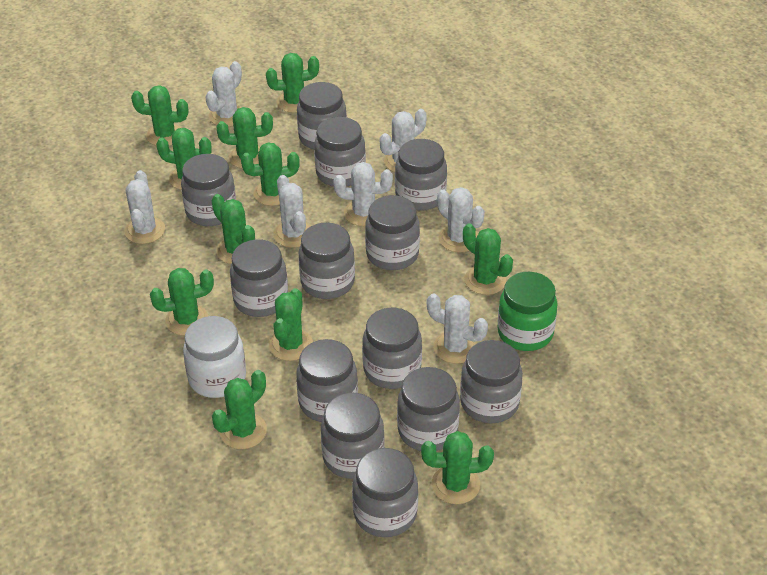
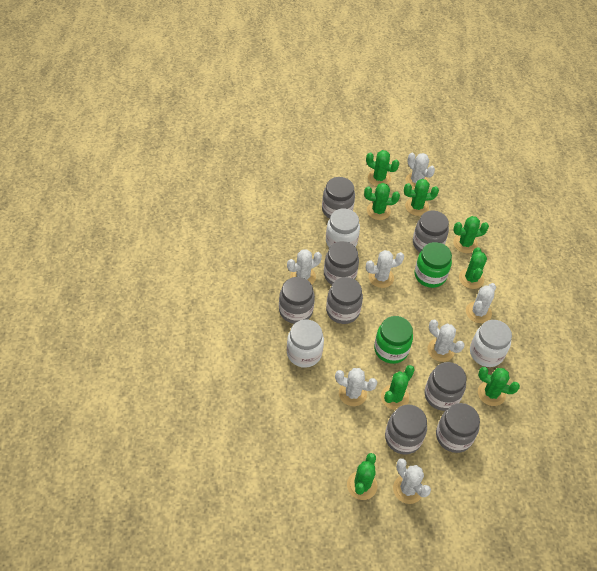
green cactus: 11 -> 8
green jar: 1 -> 2
grey jar: 13 -> 8
white jar: 1 -> 3

